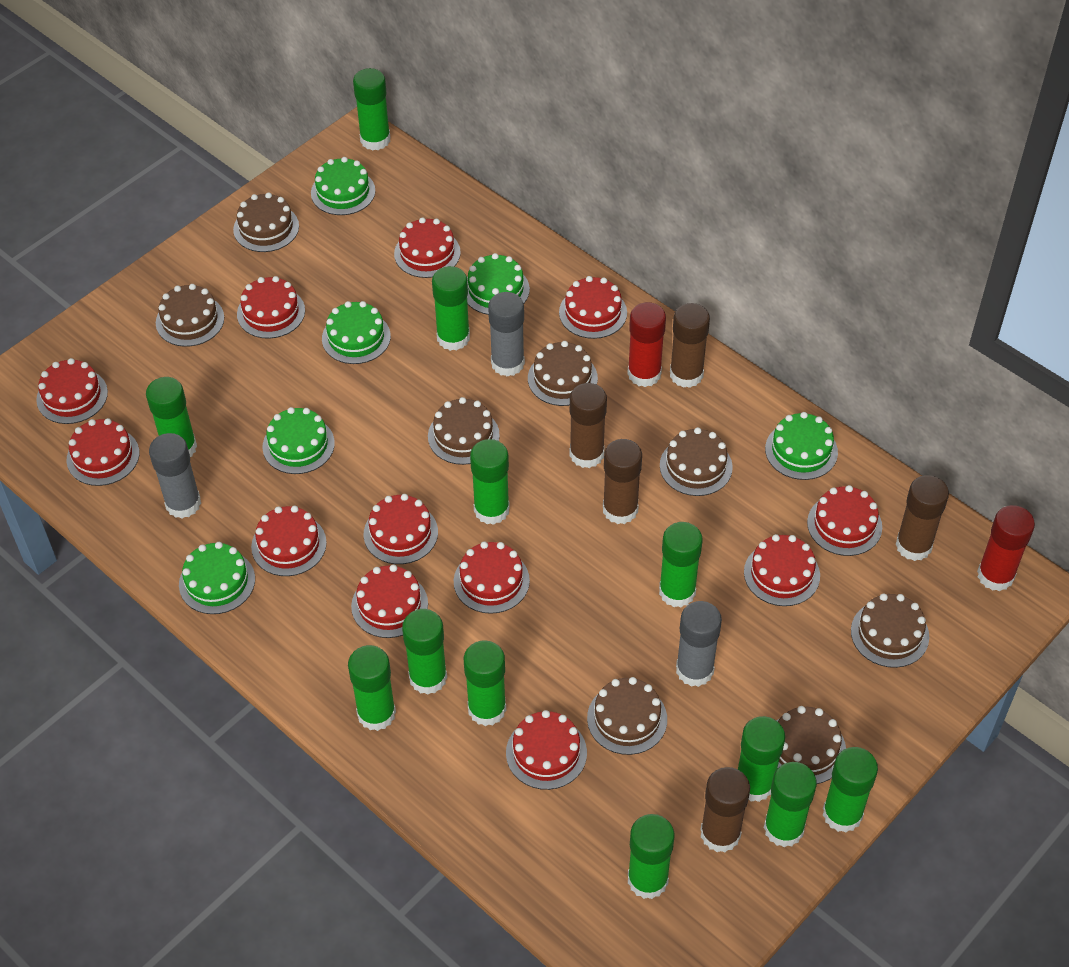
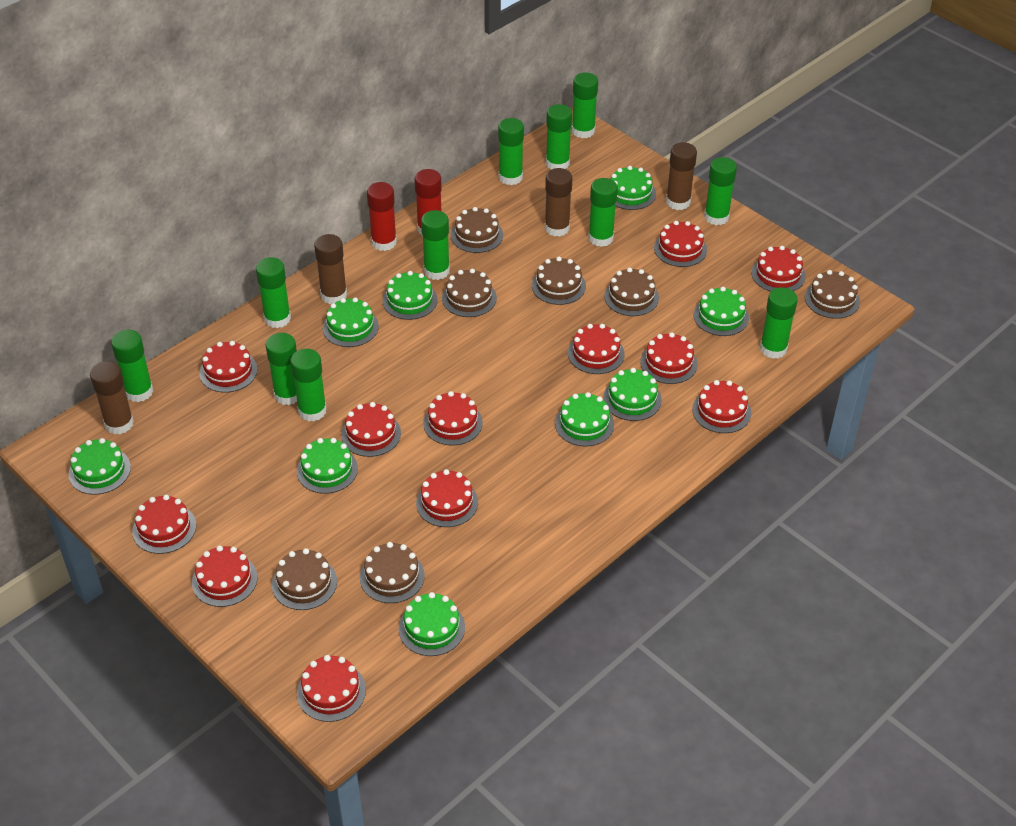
brown cake: 8 -> 7
brown glue stick: 5 -> 4
green cake: 6 -> 9
green glue stick: 12 -> 11
grey glue stick: 3 -> 0

